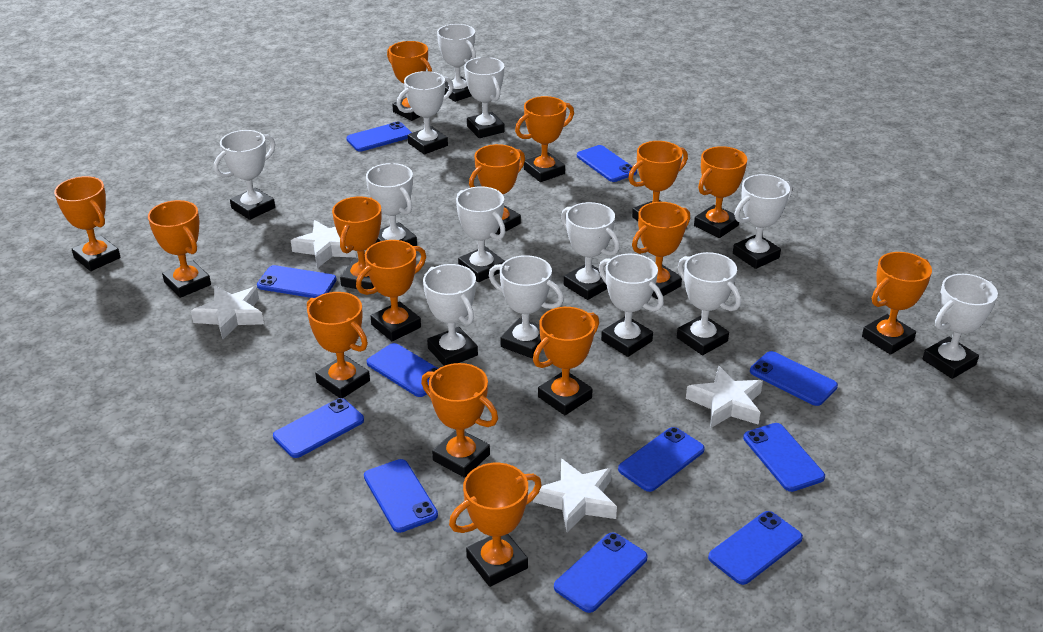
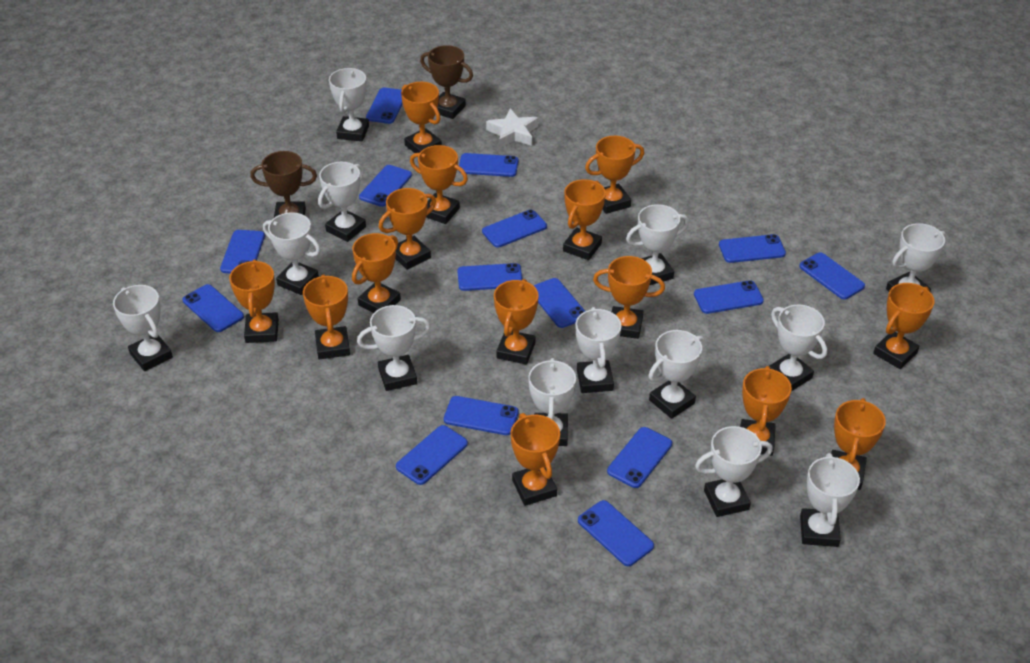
blue phone: 11 -> 15
brown trophy: 0 -> 2
orange trophy: 15 -> 14
white star: 4 -> 1

